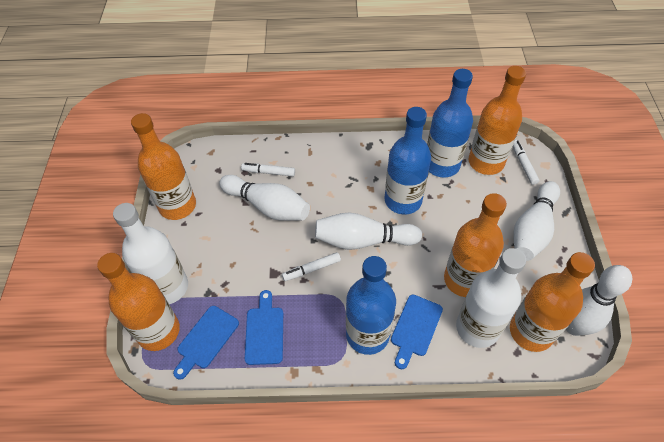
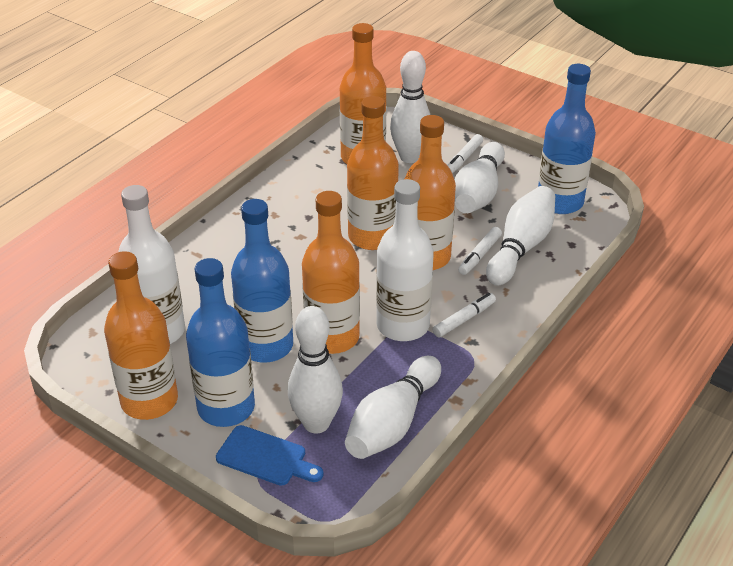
blue cutting board: 3 -> 1
white bowling pin: 4 -> 5

